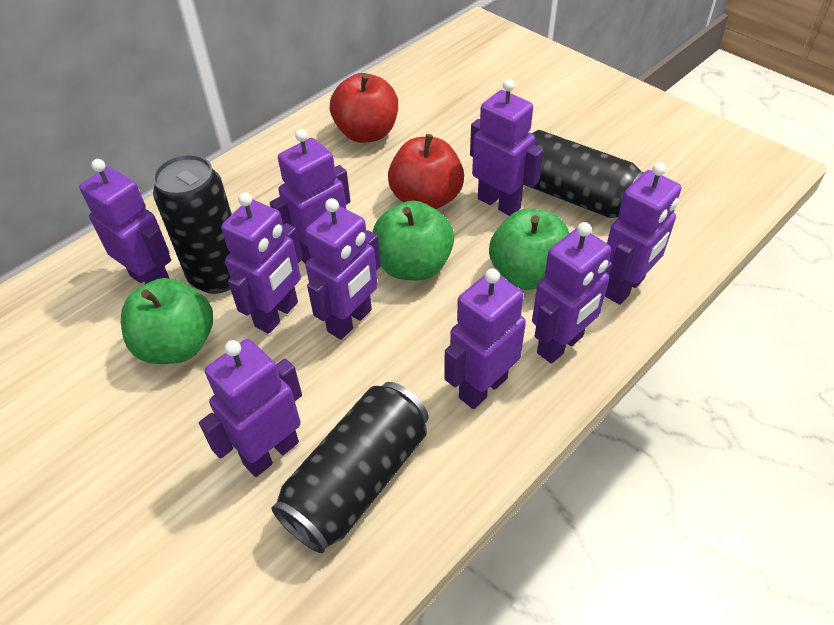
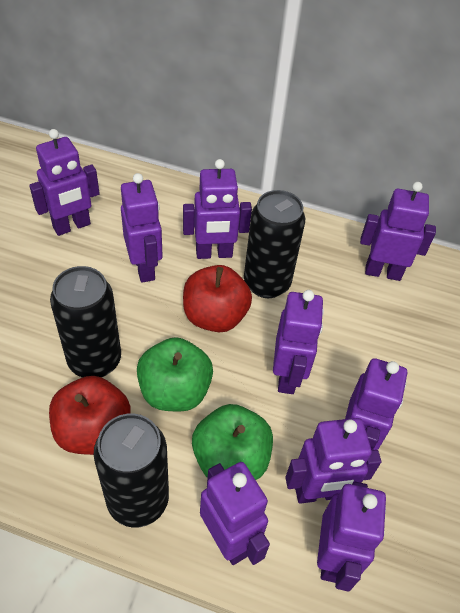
green apple: 3 -> 2

